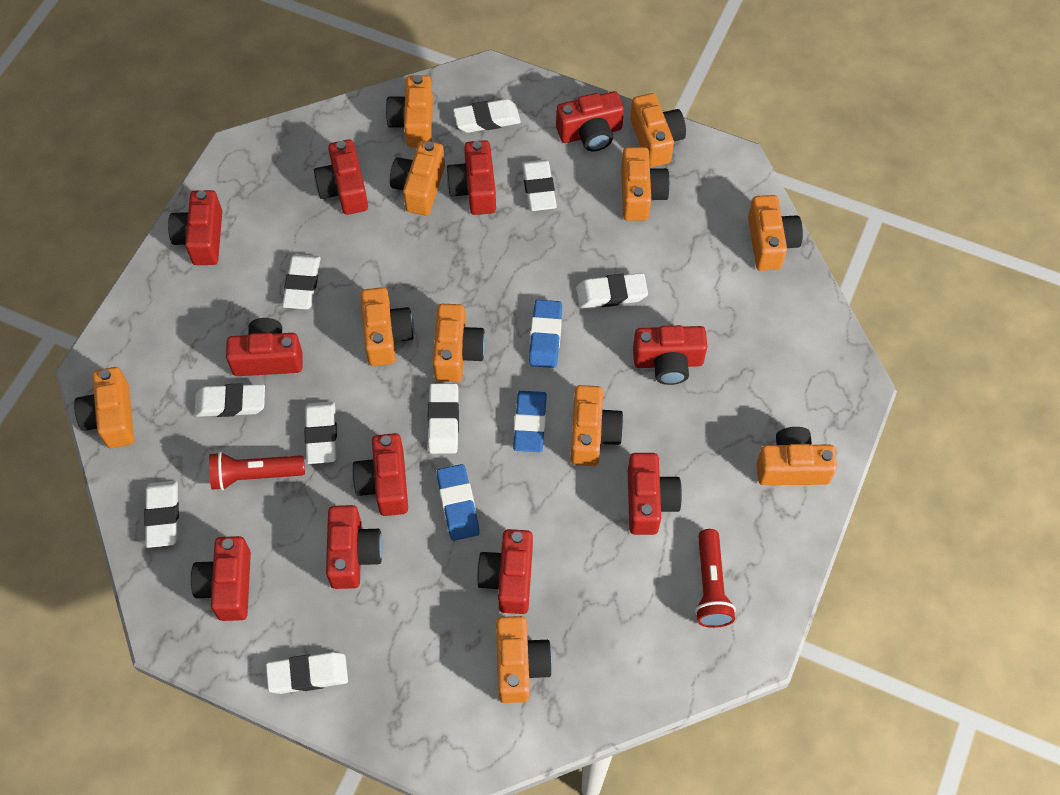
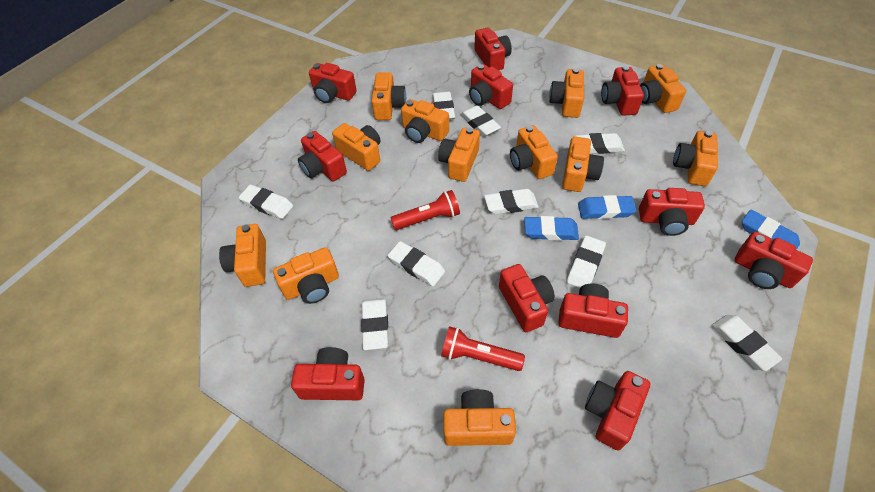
orange camera: 11 -> 12

